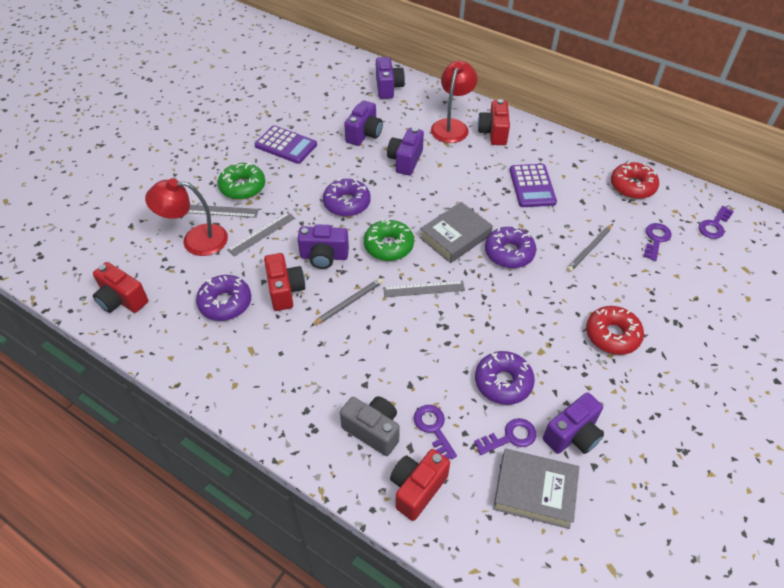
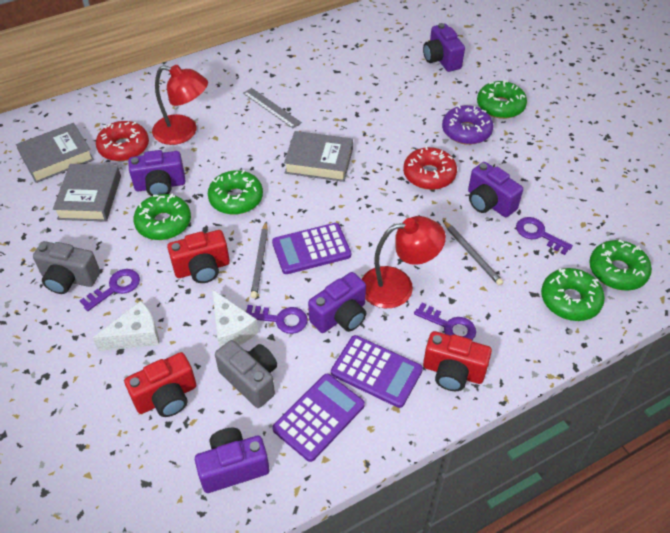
green donut: 2 -> 5
grey book: 2 -> 3
grey camera: 1 -> 2
grey ruler: 3 -> 1
purple calculator: 2 -> 3
purple donut: 4 -> 1
red camera: 4 -> 3
white cheese: 0 -> 2

